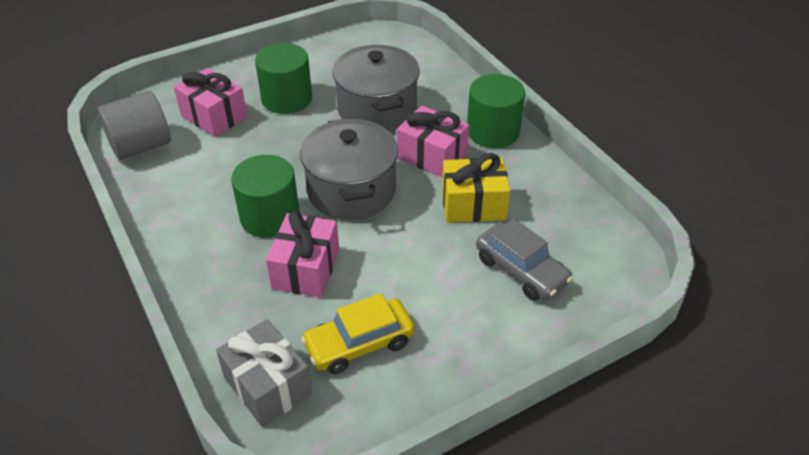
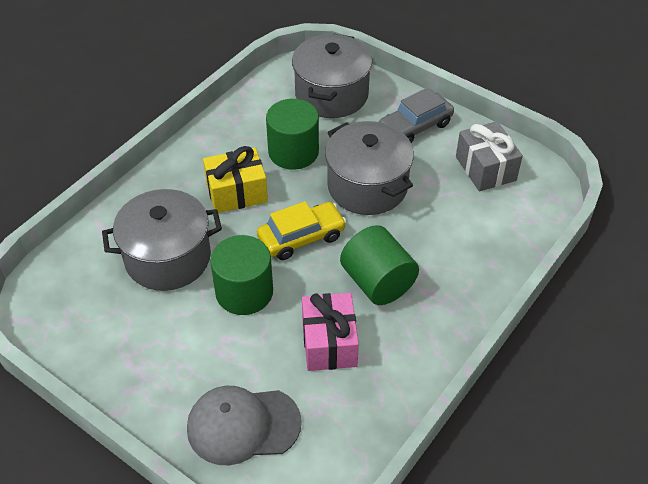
grey cap: 0 -> 1
grey cylinder: 1 -> 0
grey pot: 2 -> 3
pink gift: 3 -> 1

